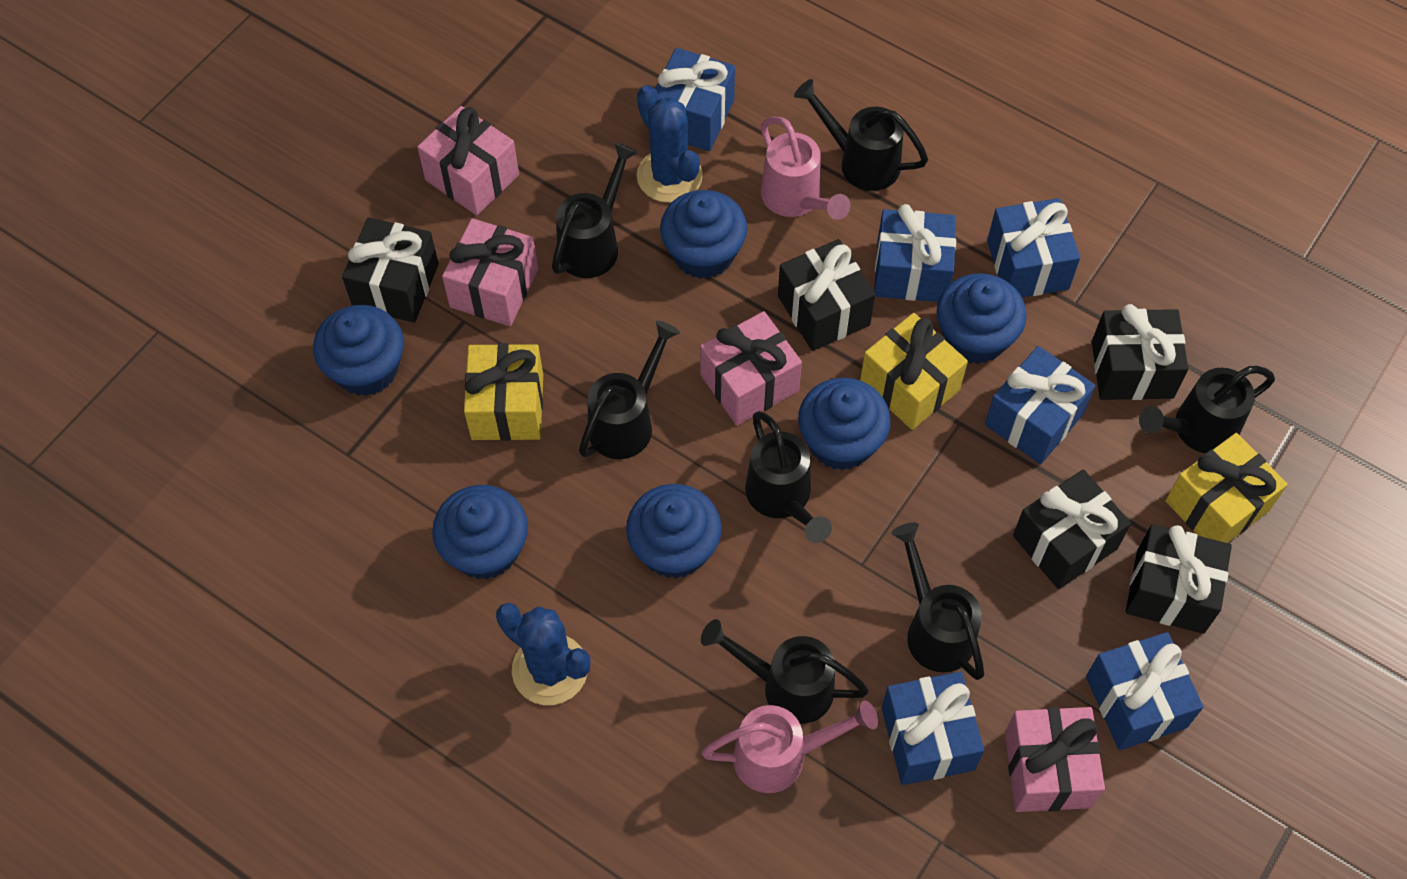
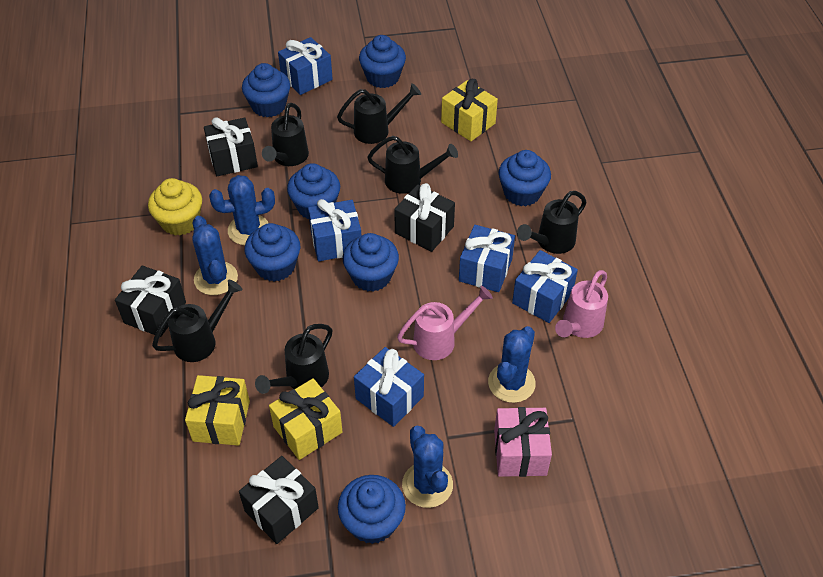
black gift: 5 -> 4
black watering can: 7 -> 6
blue cactus: 2 -> 4
blue cupcake: 6 -> 7
blue gift: 6 -> 5
pink gift: 4 -> 1
yellow cupcake: 0 -> 1

